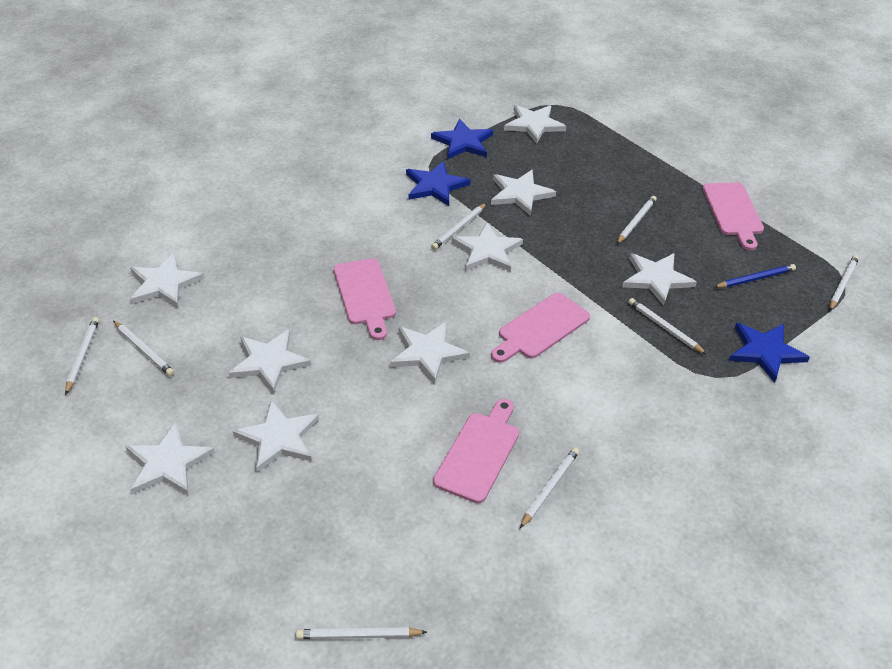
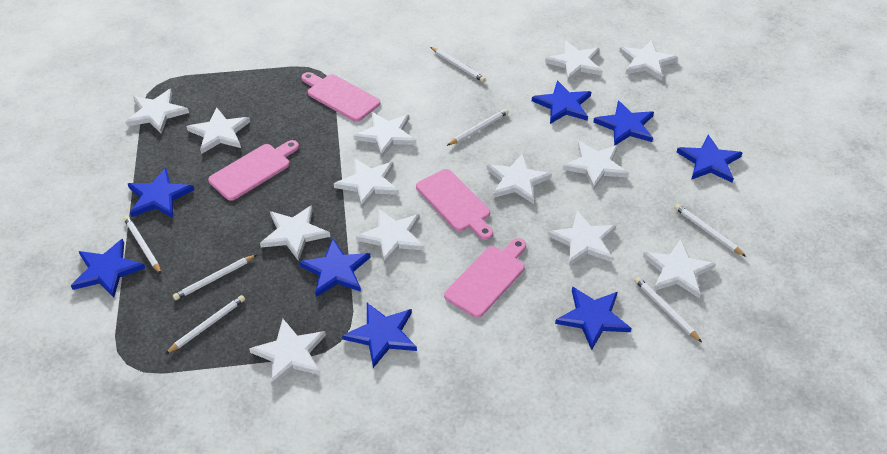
blue pencil: 1 -> 0
blue star: 3 -> 8
white pencil: 8 -> 7
white star: 9 -> 13

